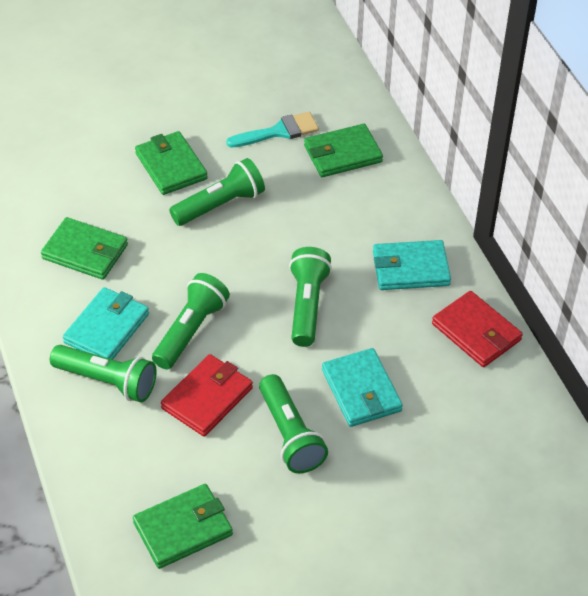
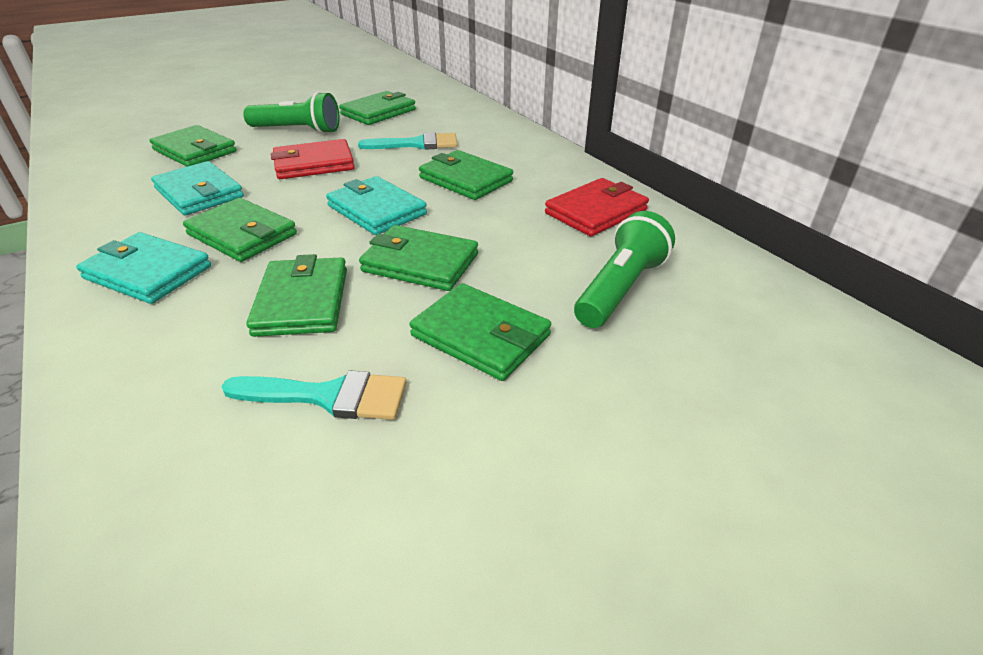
green flashlight: 5 -> 2
green wallet: 4 -> 7
turquoise brush: 1 -> 2

